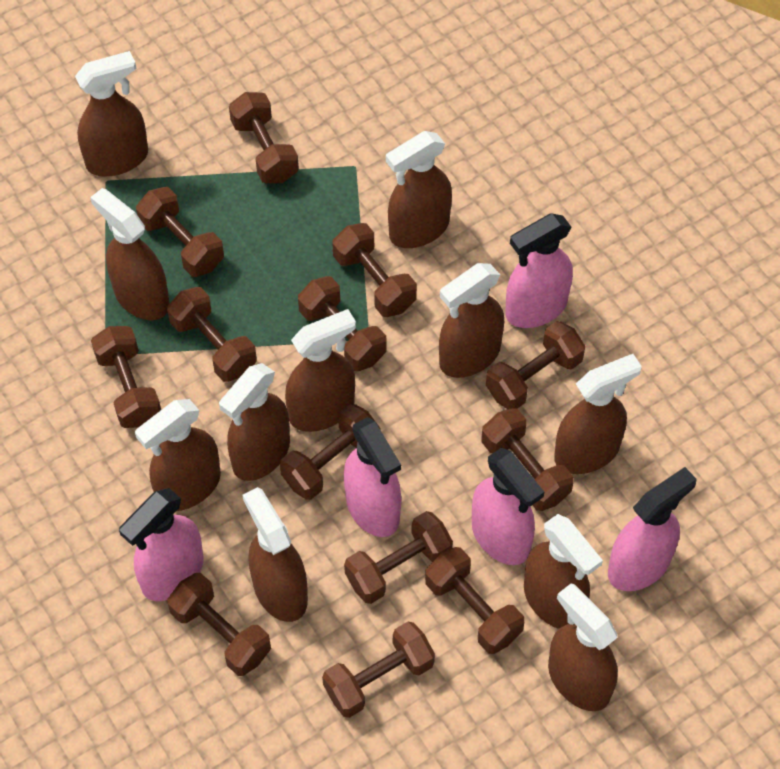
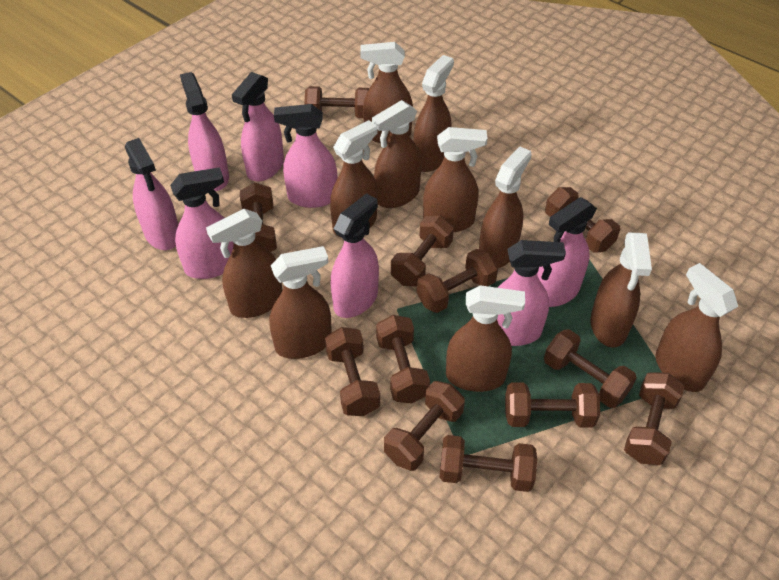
brown dumbbell: 13 -> 12
pink spray bottle: 5 -> 8

